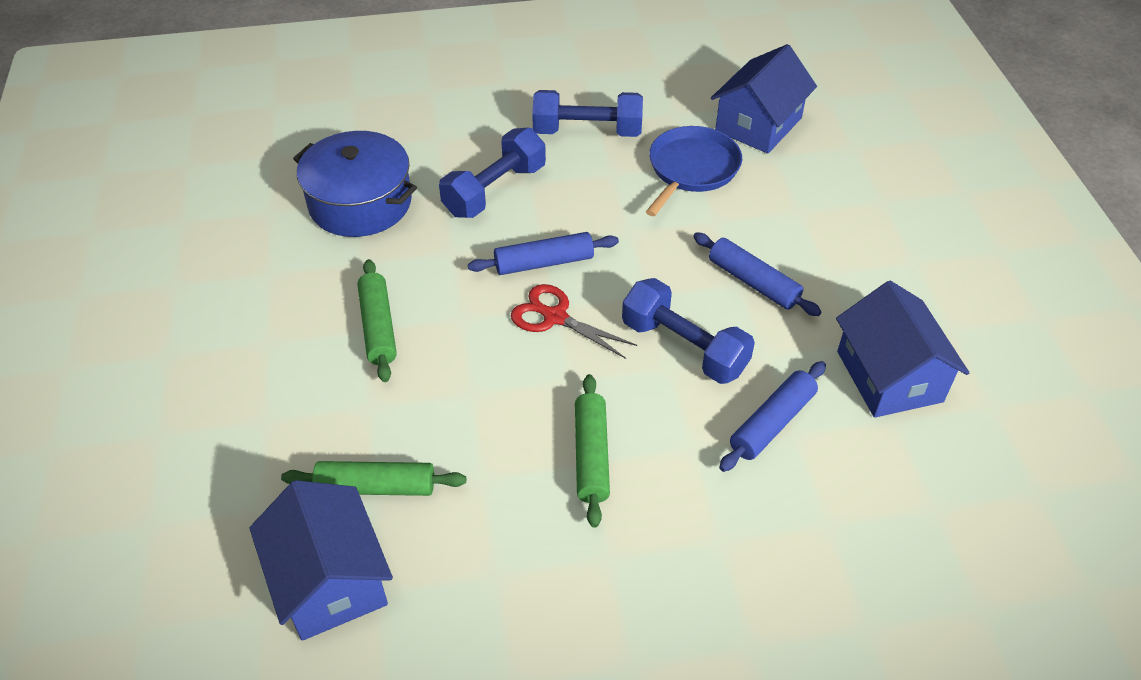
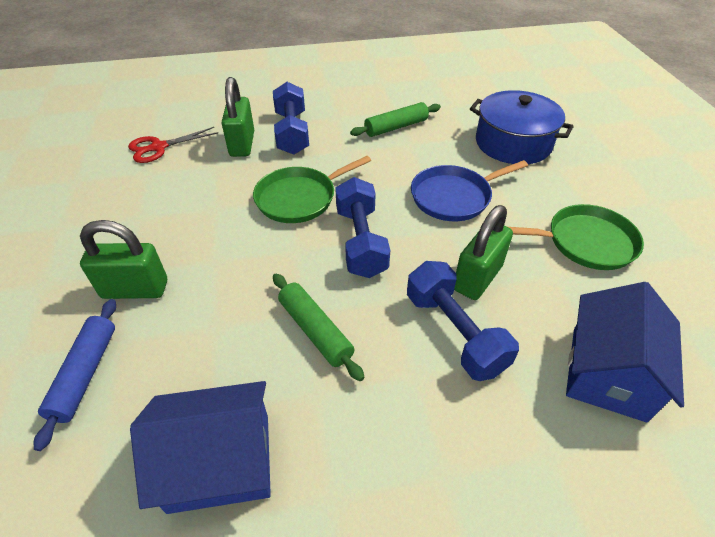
blue house: 3 -> 2
blue rolling pin: 3 -> 1
green padlock: 0 -> 3
green pan: 0 -> 2
green rolling pin: 3 -> 2

